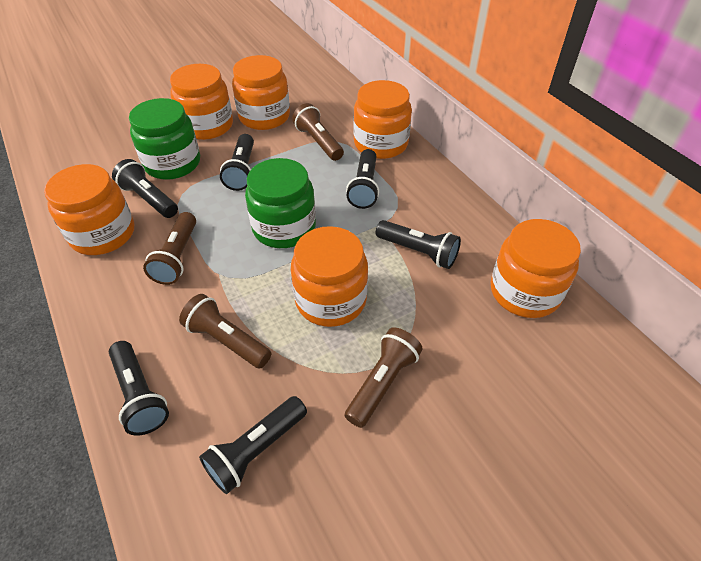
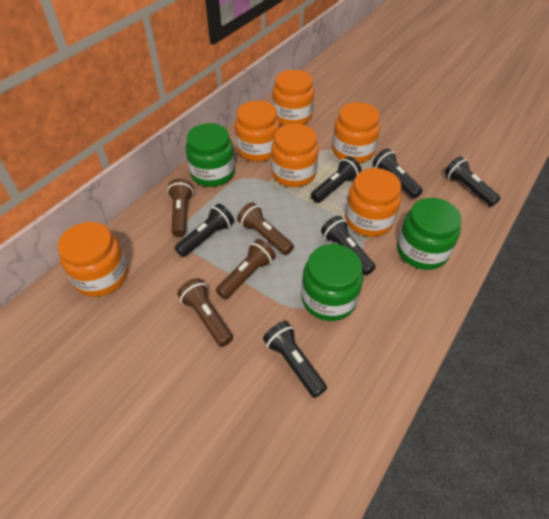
green jar: 2 -> 3

